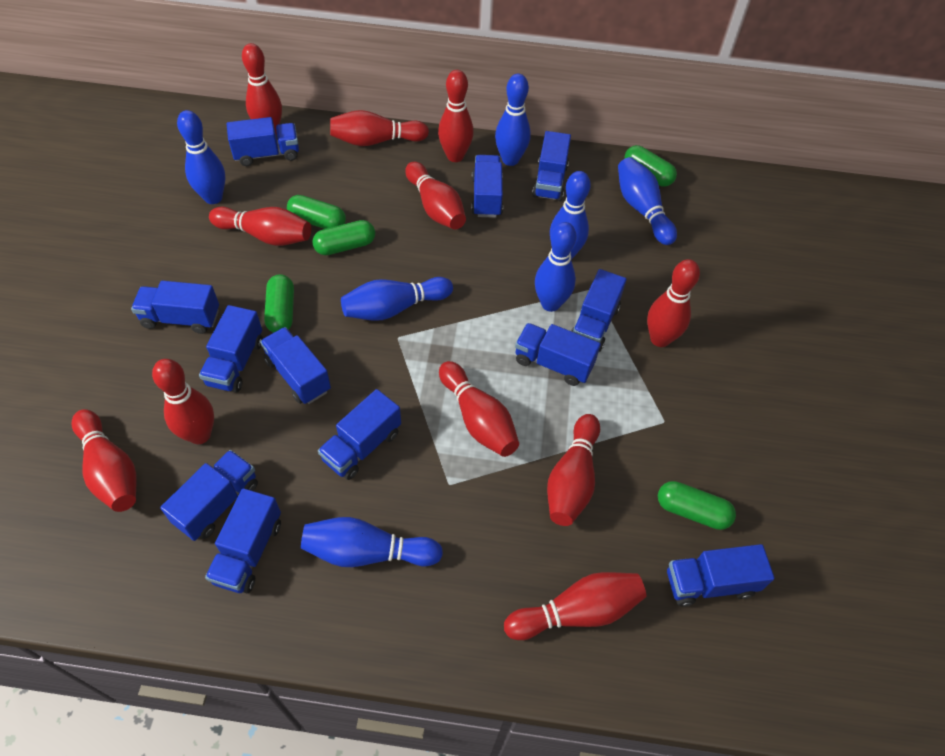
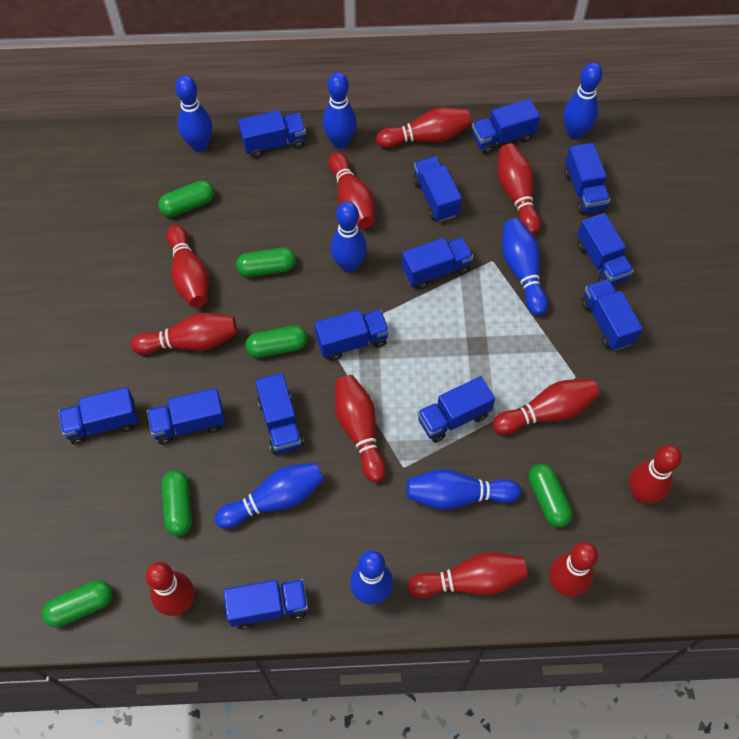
blue bowling pin: 7 -> 8
blue truck: 12 -> 13
green capsule: 5 -> 6

